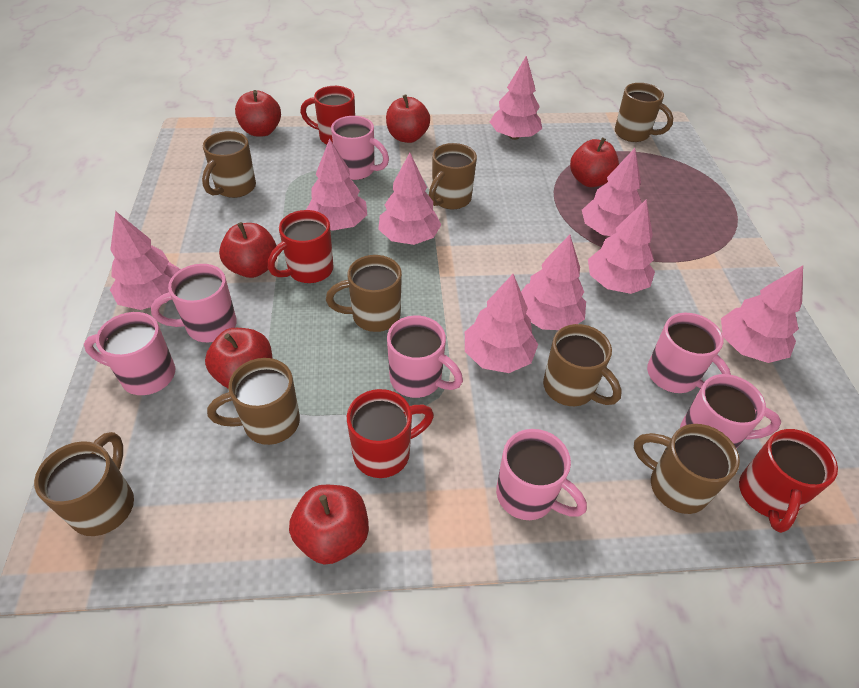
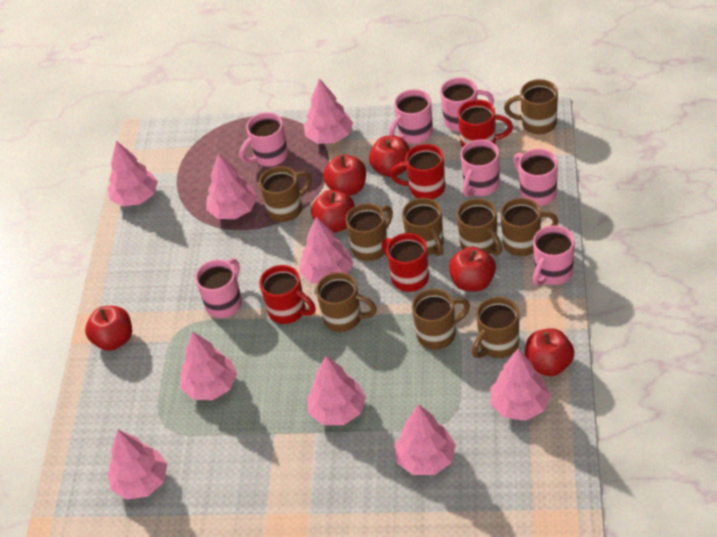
brown mug: 8 -> 9

